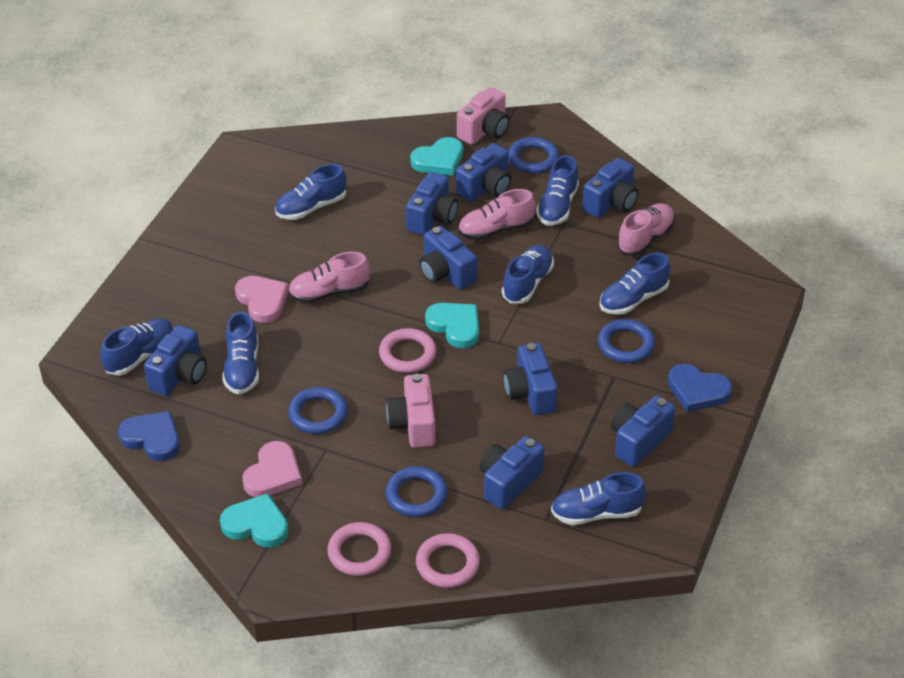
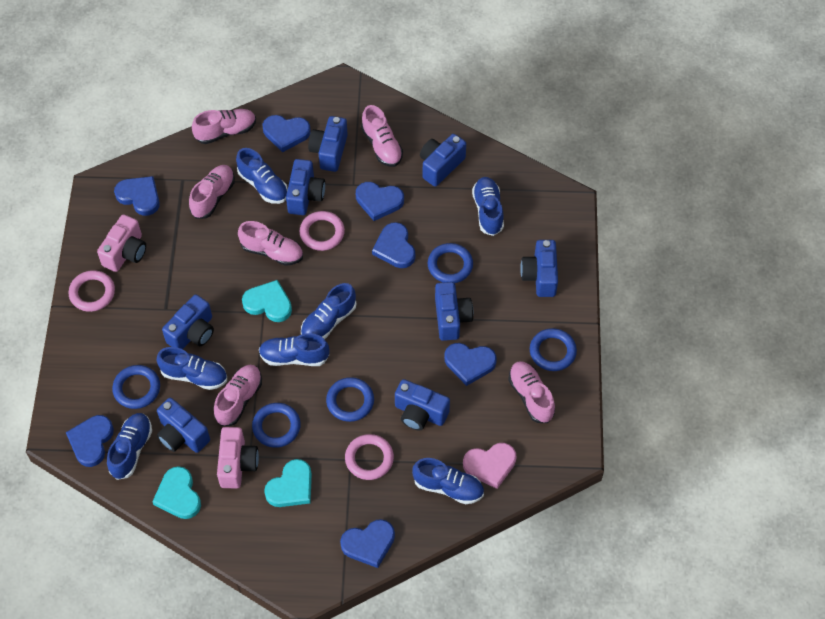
blue heart: 2 -> 7
blue ring: 4 -> 5
pink heart: 2 -> 1
pink shoe: 3 -> 6

